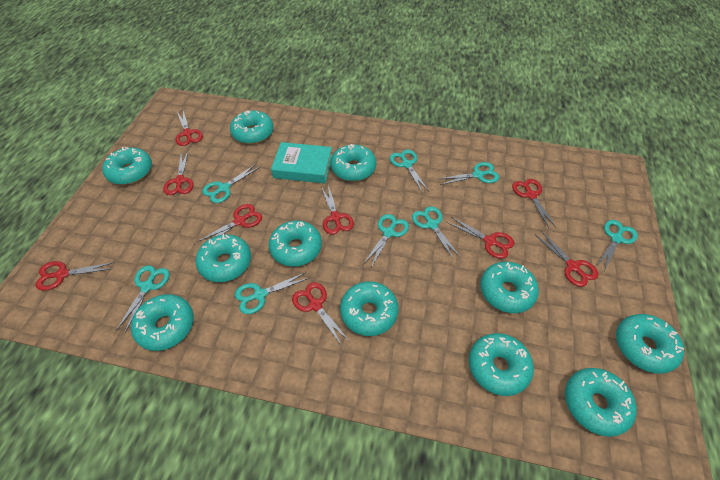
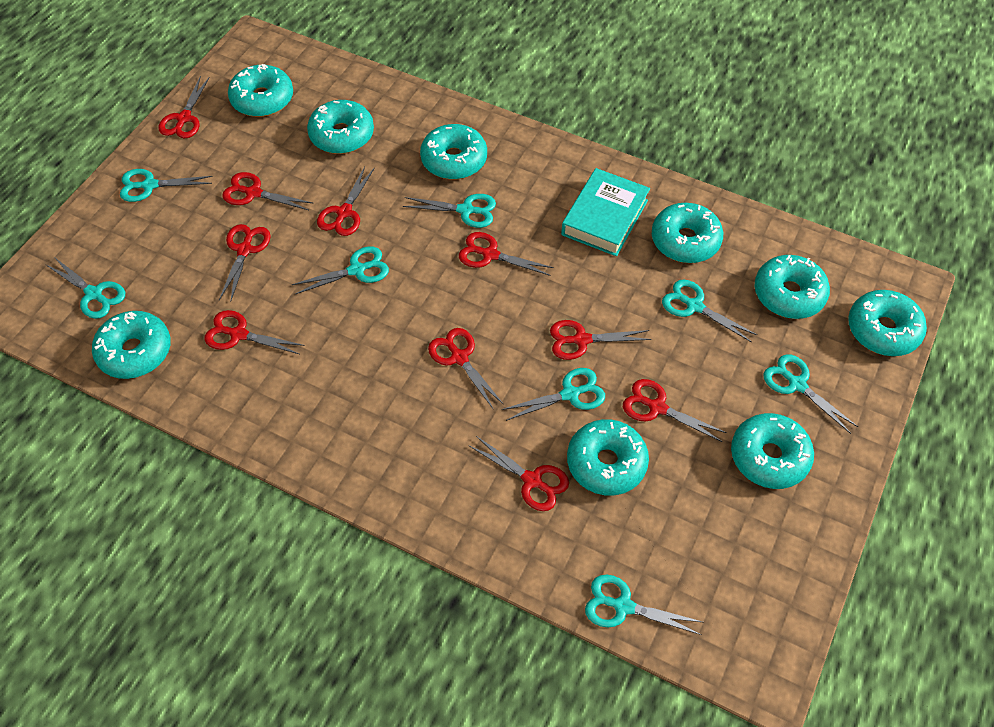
red scissors: 9 -> 10
turquoise donut: 11 -> 9

